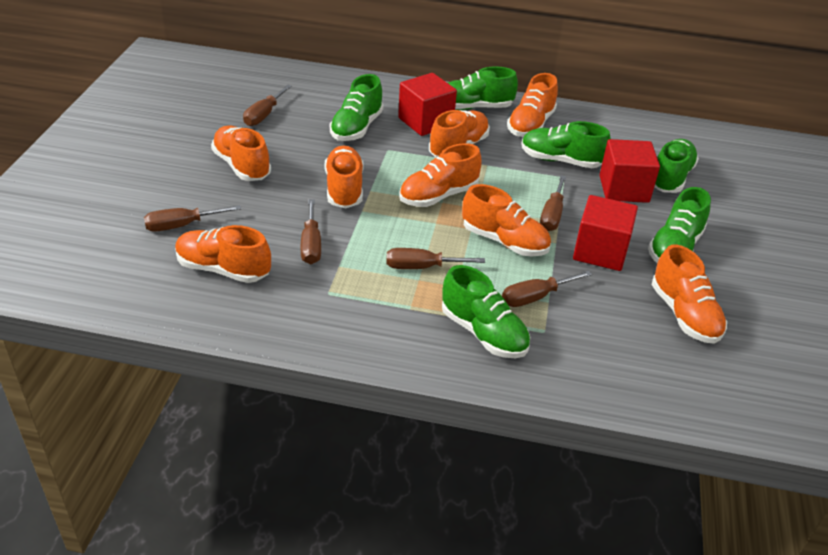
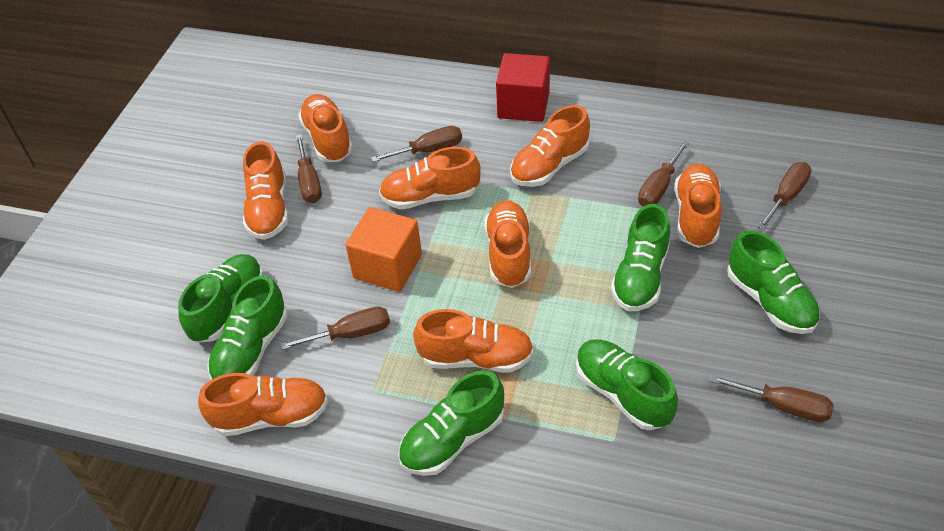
orange cube: 0 -> 1
red cube: 3 -> 1

